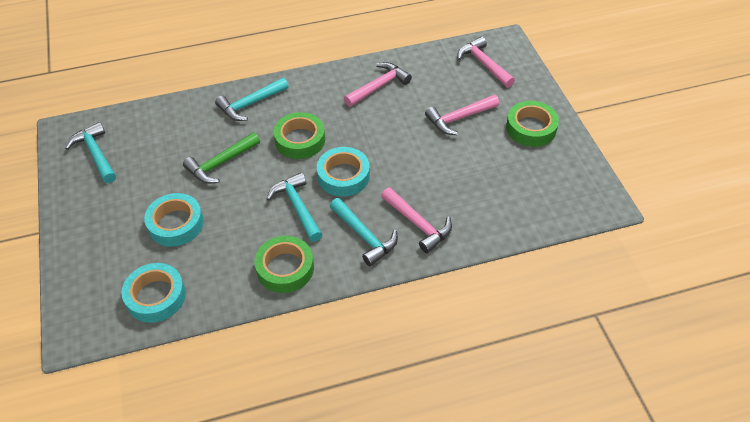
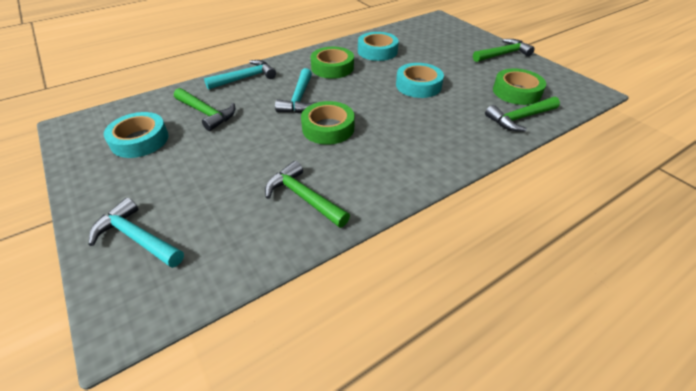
green hammer: 1 -> 4
pink hammer: 4 -> 0
turquoise hammer: 4 -> 3

